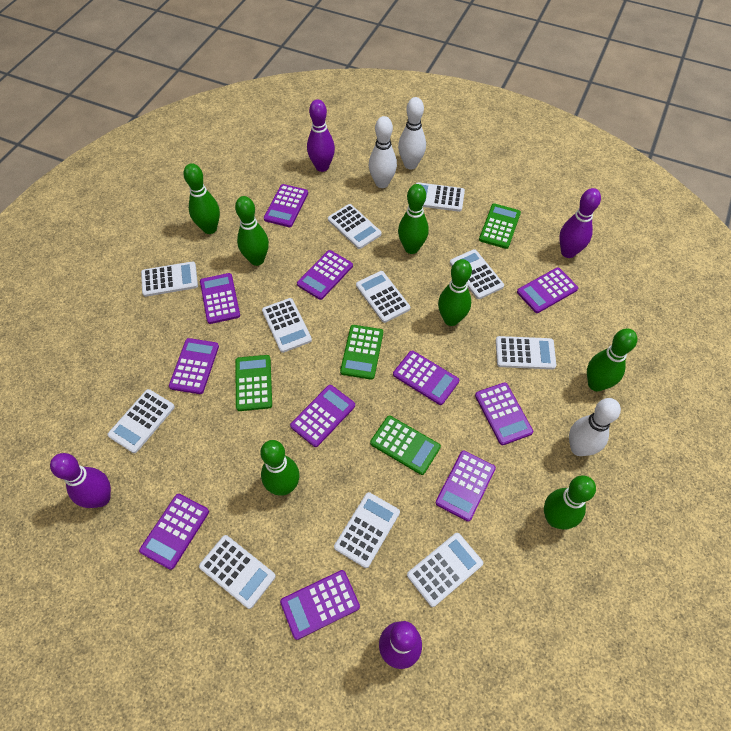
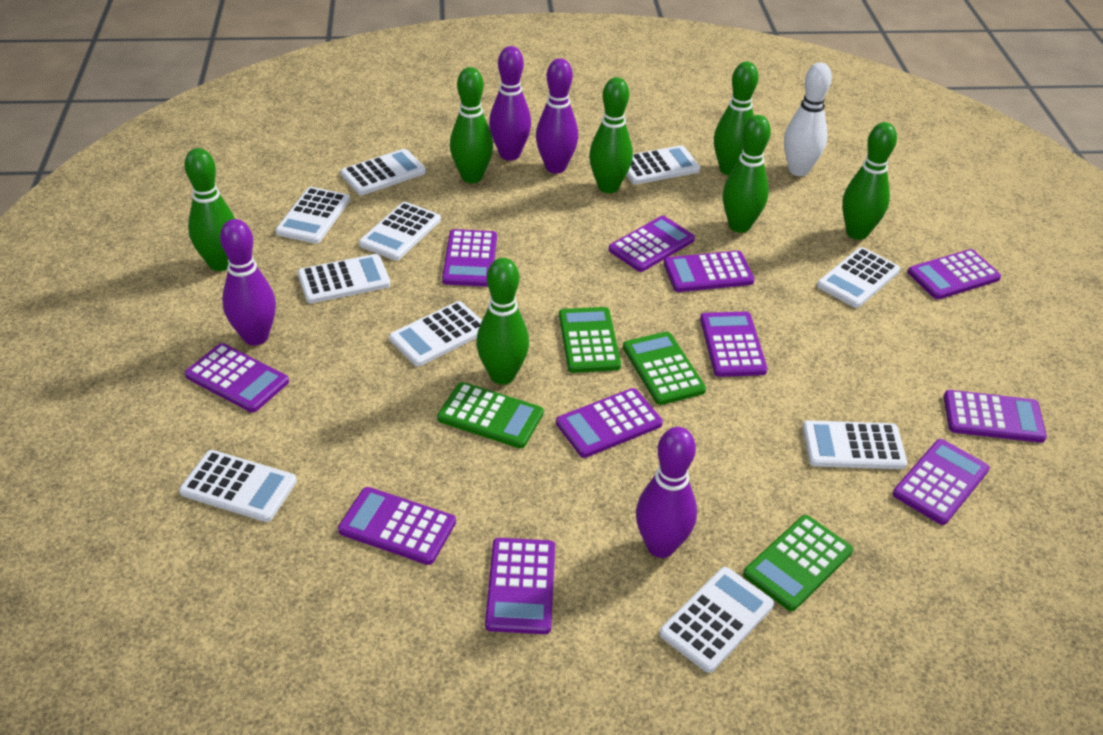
white bowling pin: 3 -> 1
white calculator: 11 -> 10

